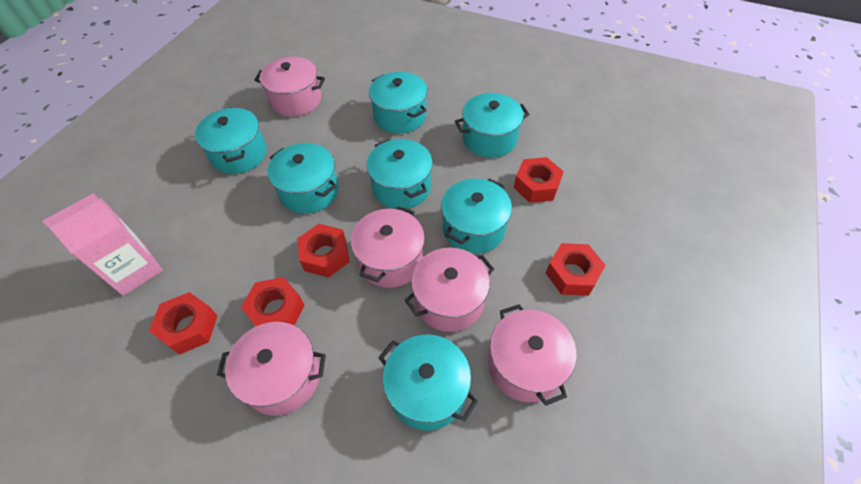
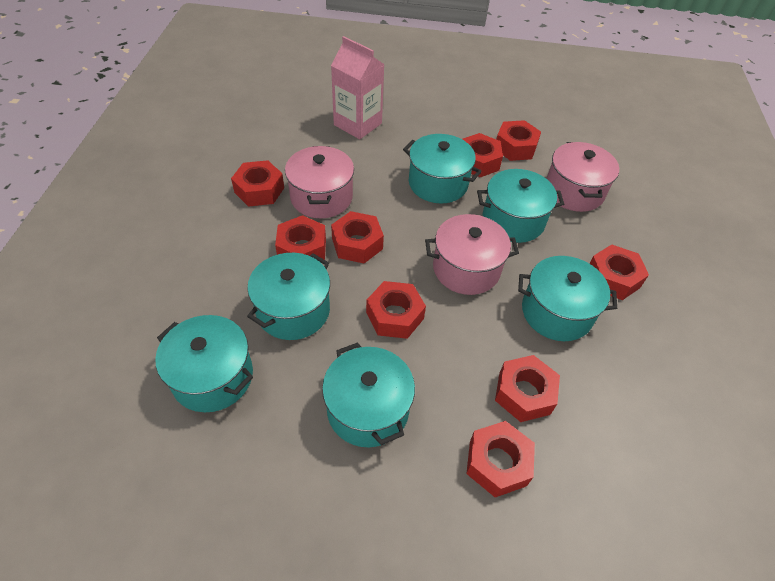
pink pot: 5 -> 3
red nut: 5 -> 9
turquoise pot: 7 -> 6

